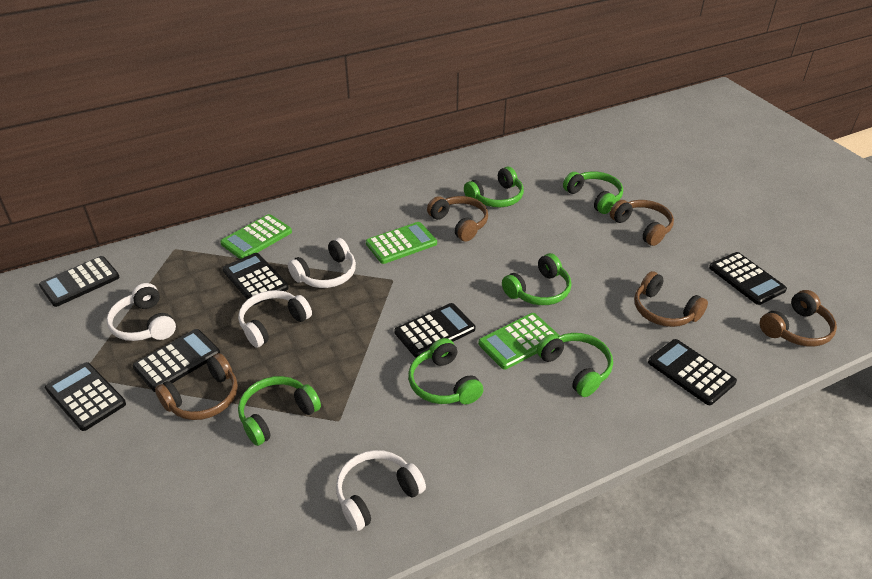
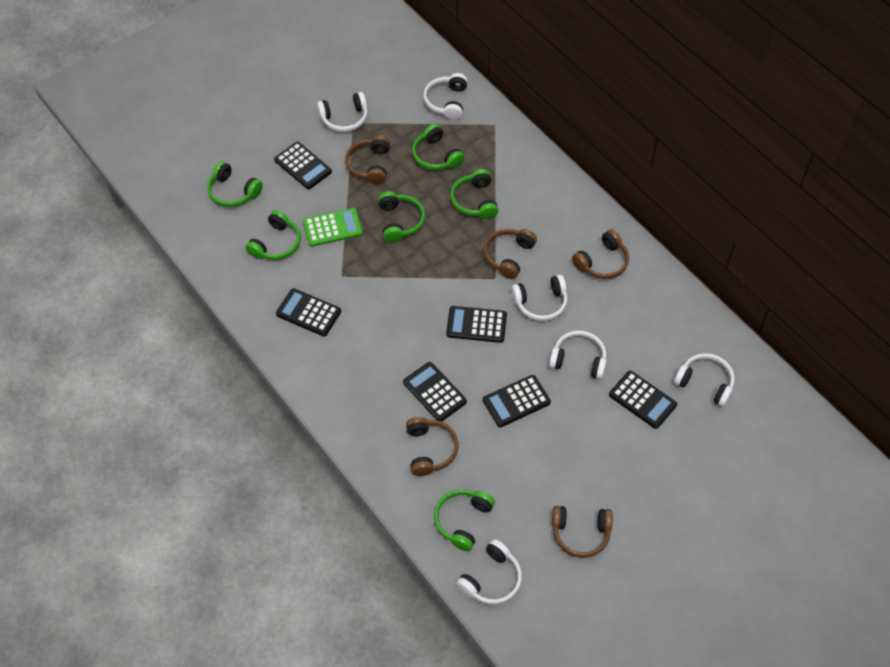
black calculator: 7 -> 6
green calculator: 3 -> 1
white headphones: 4 -> 6

